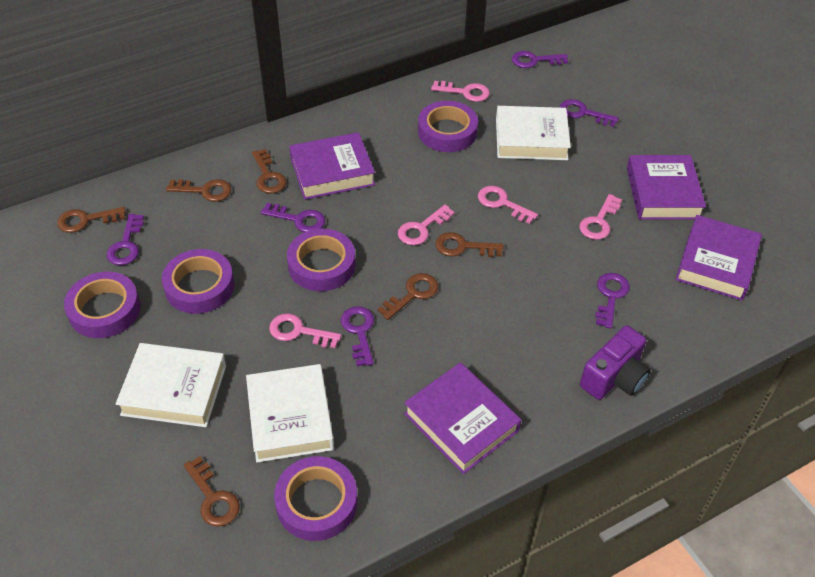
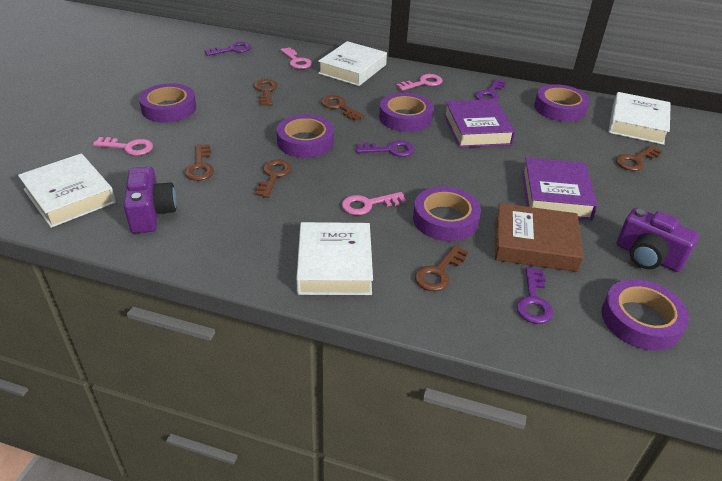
brown book: 0 -> 1
pink key: 5 -> 4
purple book: 4 -> 2
purple camera: 1 -> 2
purple key: 6 -> 4
purple tape: 5 -> 6
white book: 3 -> 4

